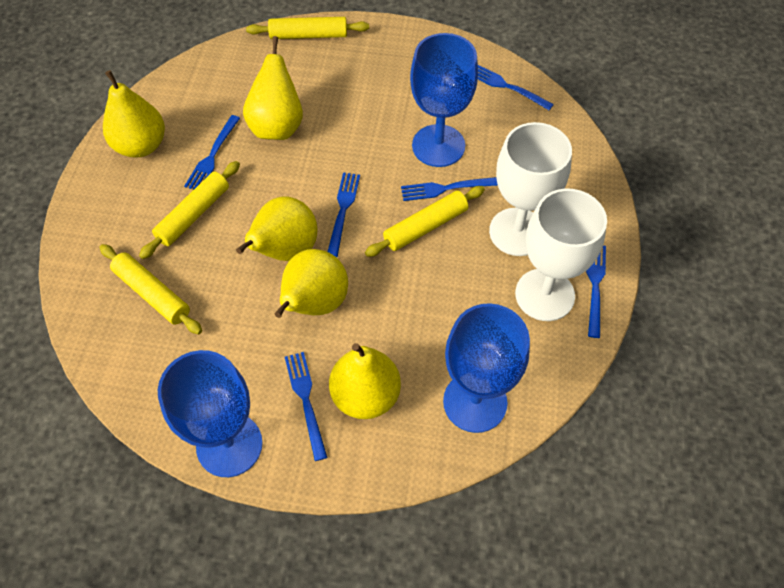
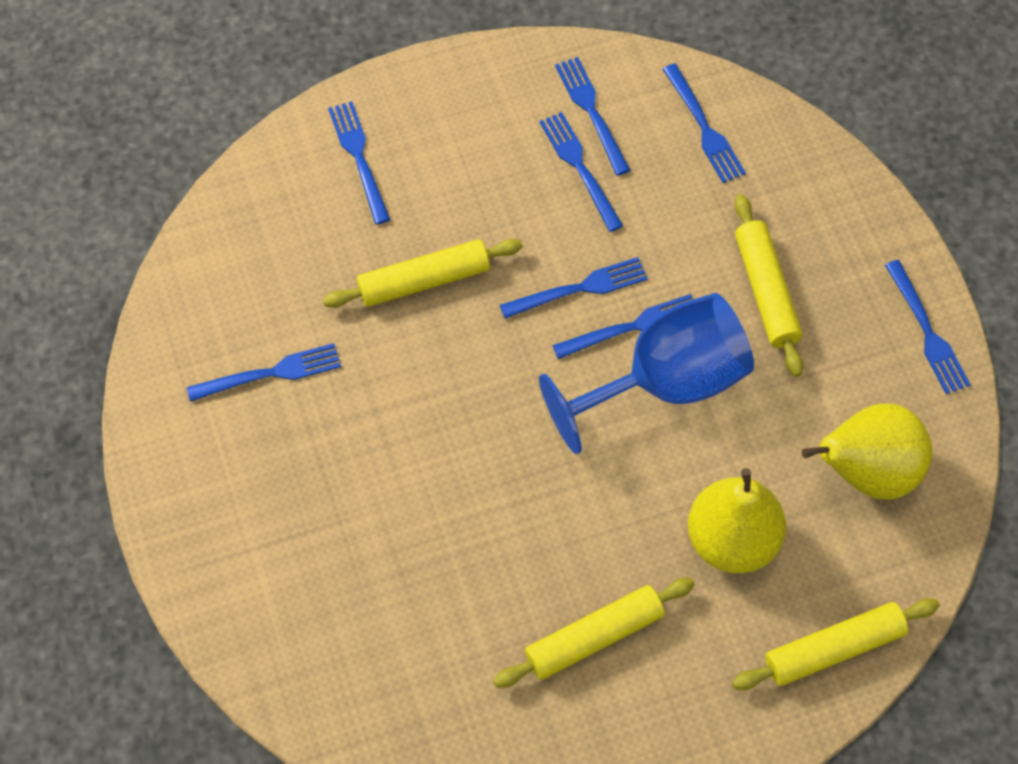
blue fork: 6 -> 8
blue goblet: 3 -> 1
white goblet: 2 -> 0
yellow pear: 5 -> 2

